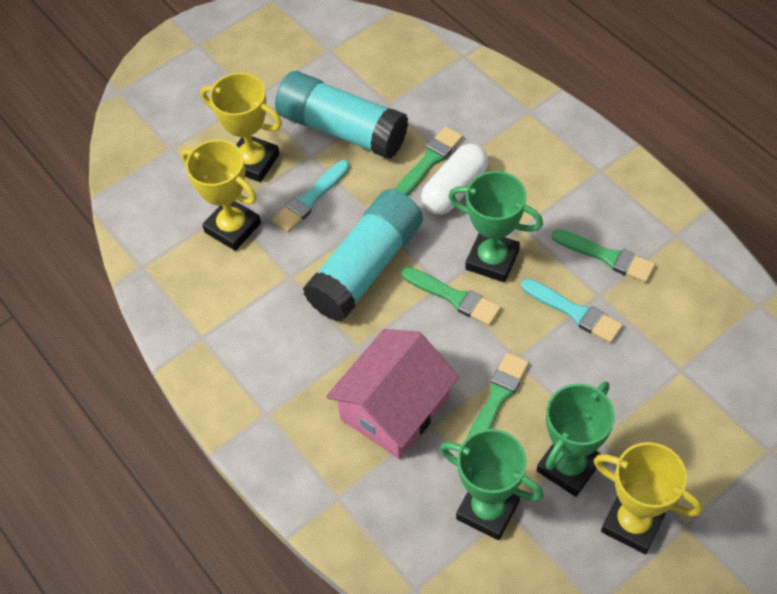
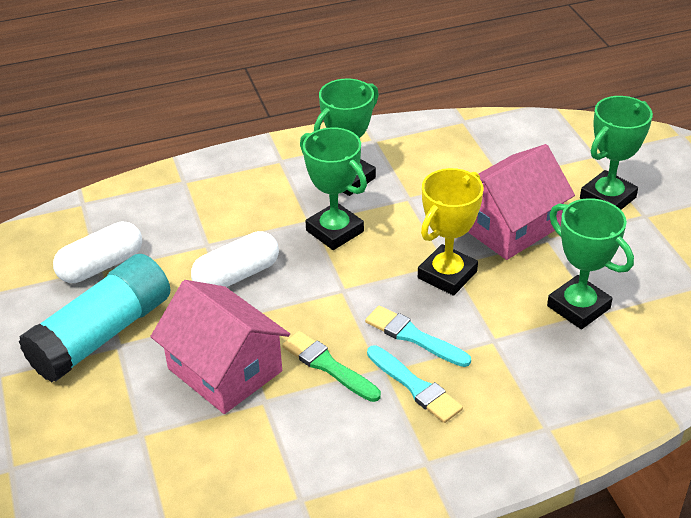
green brush: 4 -> 1
green trophy: 3 -> 4
pink house: 1 -> 2
turquoise glue stick: 2 -> 1
white capsule: 1 -> 2
yellow trophy: 3 -> 1

